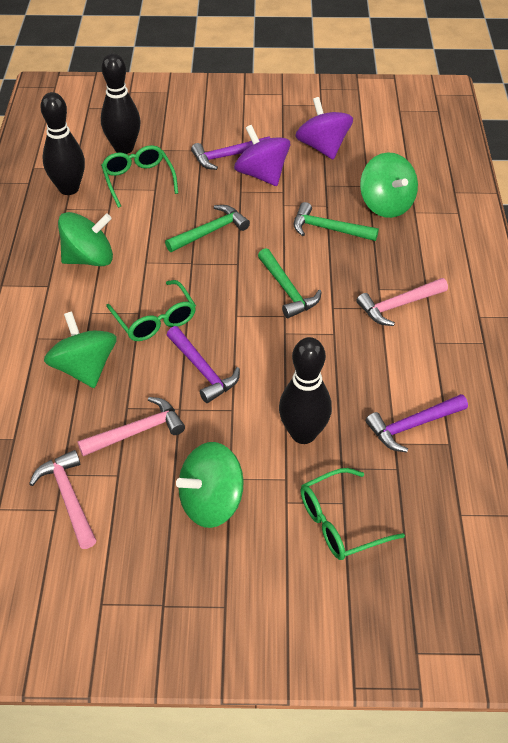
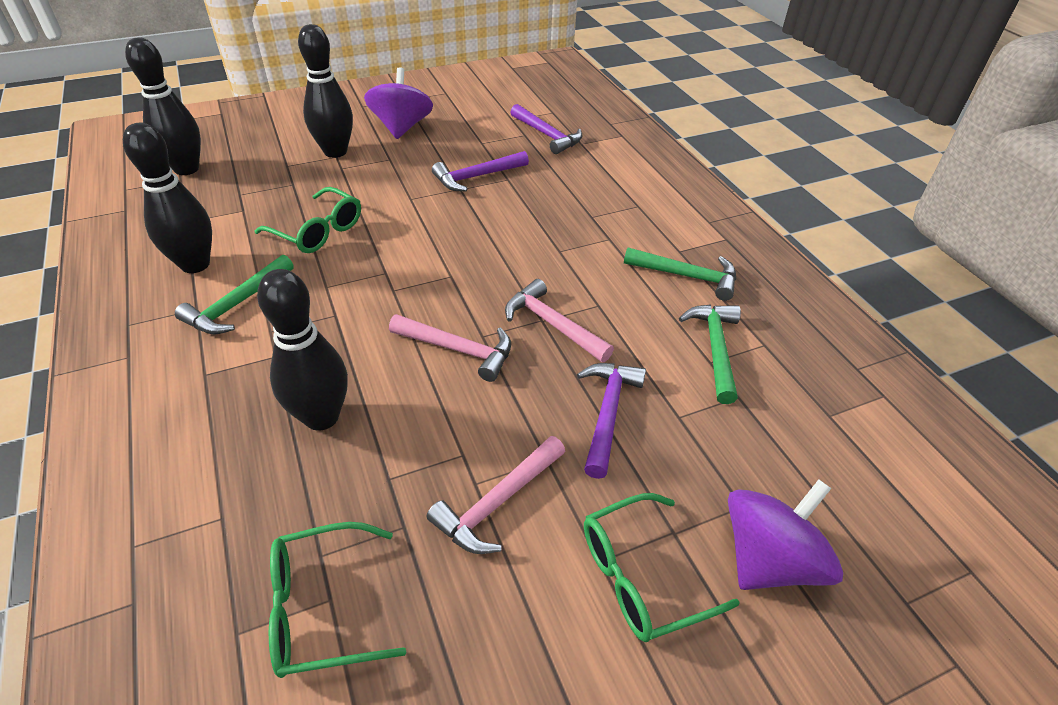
black bowling pin: 3 -> 4
green spinning top: 4 -> 0

